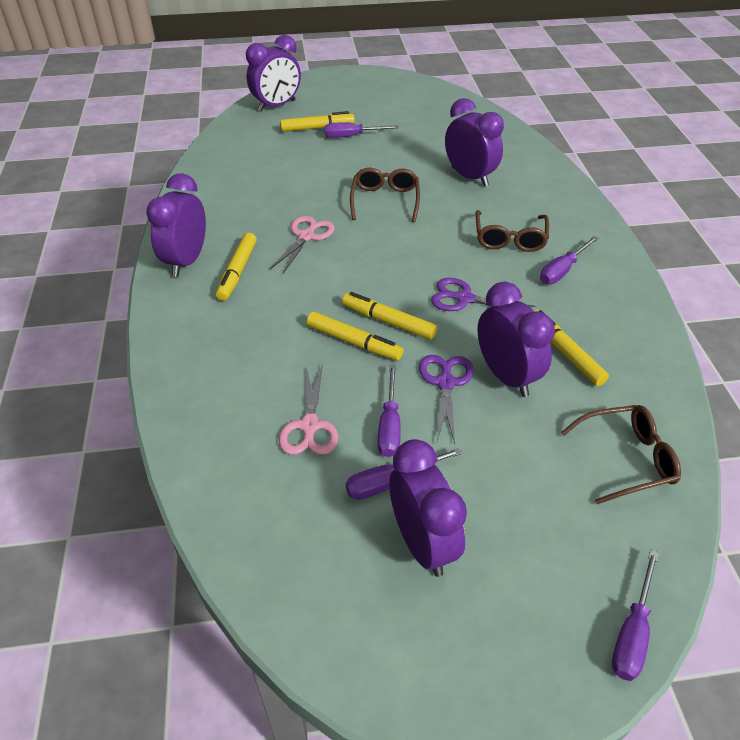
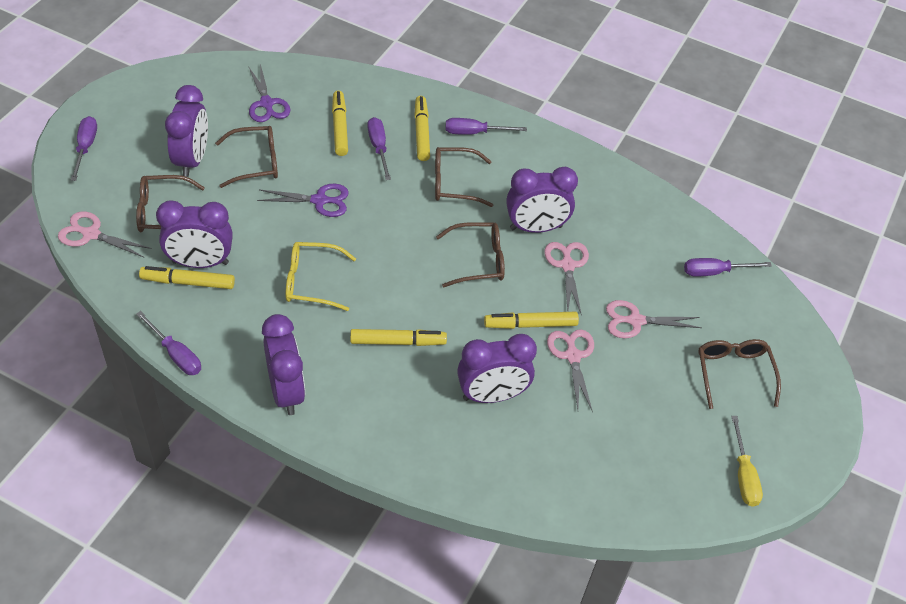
brown glasses: 3 -> 5
pink scissors: 2 -> 4
yellow glasses: 0 -> 1
yellow screwdriver: 0 -> 1

